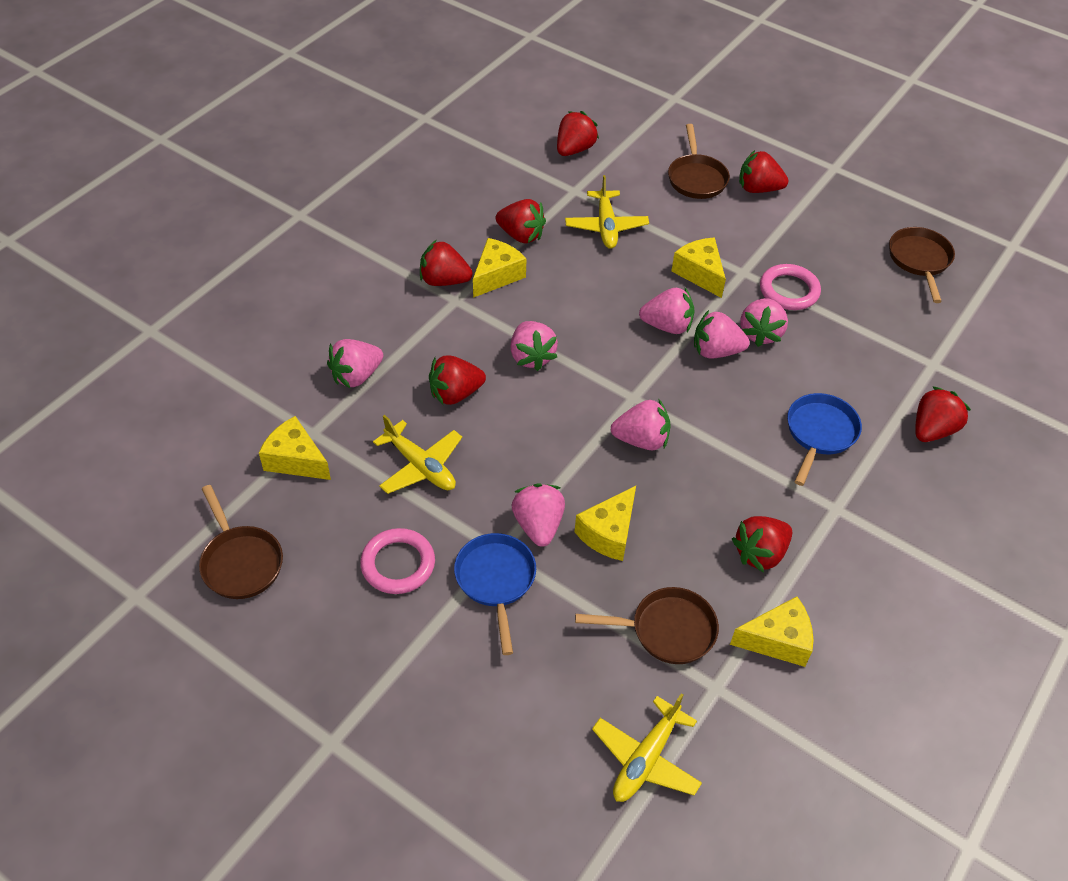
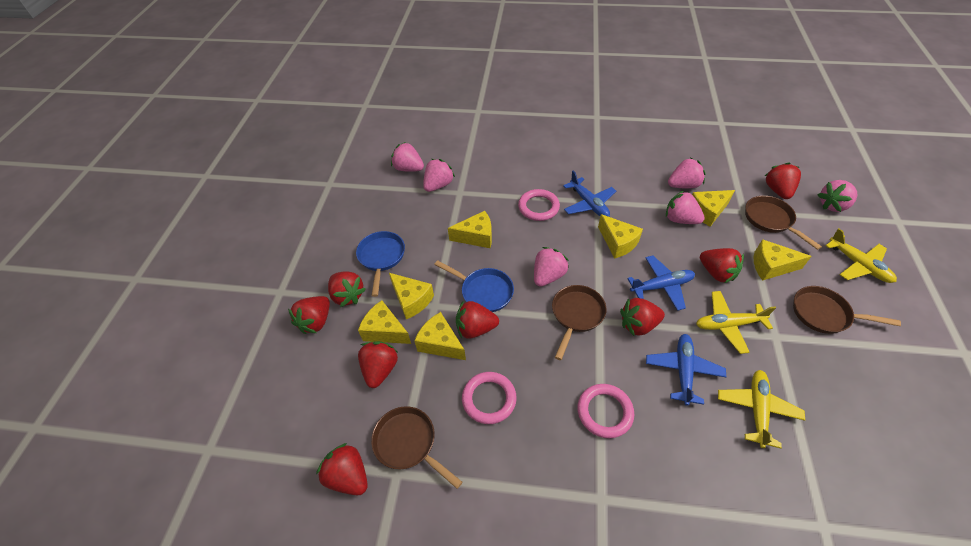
blue plane: 0 -> 3
pink ring: 2 -> 3
pink strawberry: 7 -> 6
red strawberry: 7 -> 8
yellow cheese: 5 -> 7

